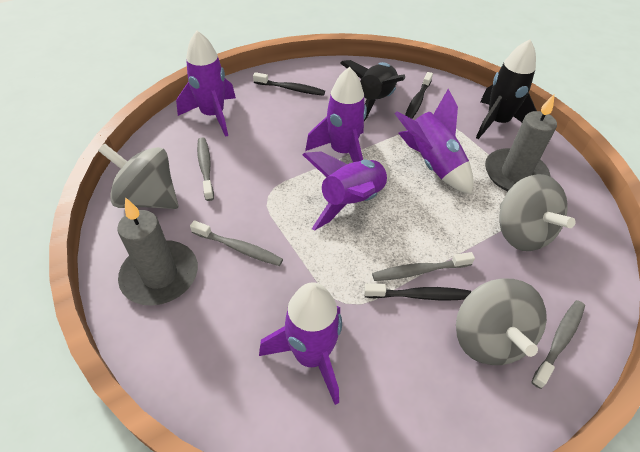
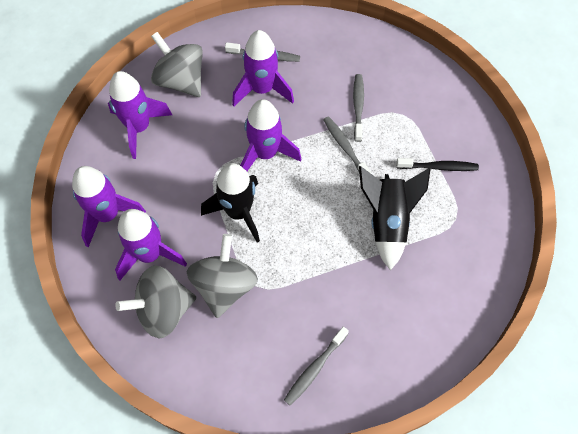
black toothbrush: 3 -> 1
grey candle: 2 -> 0

